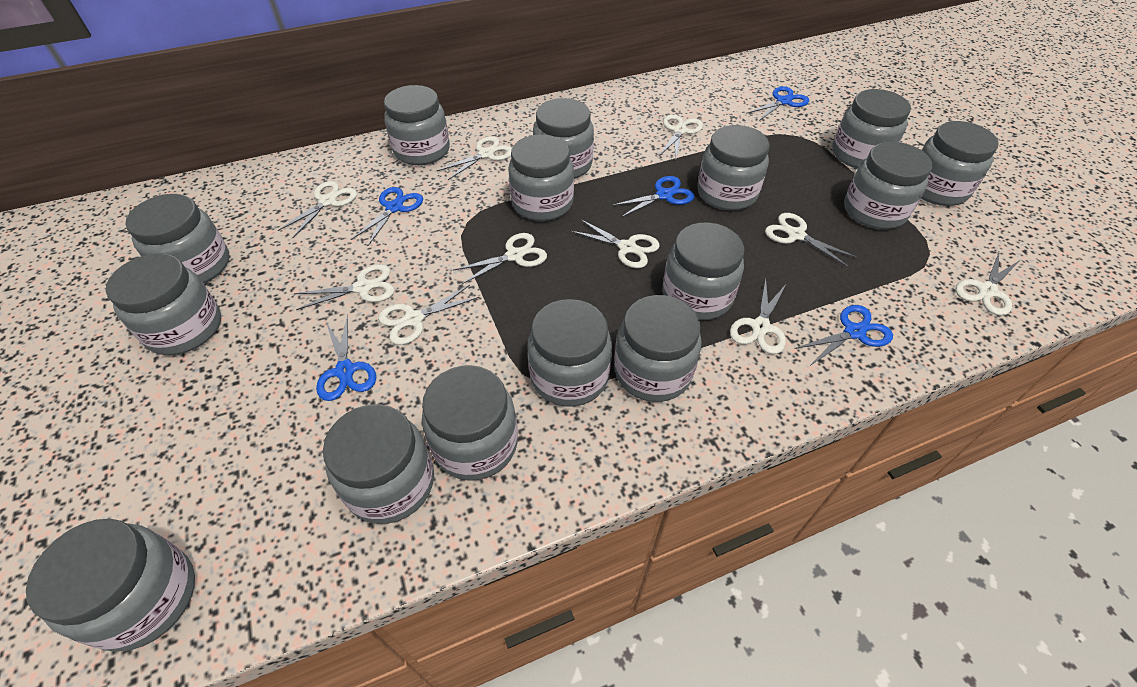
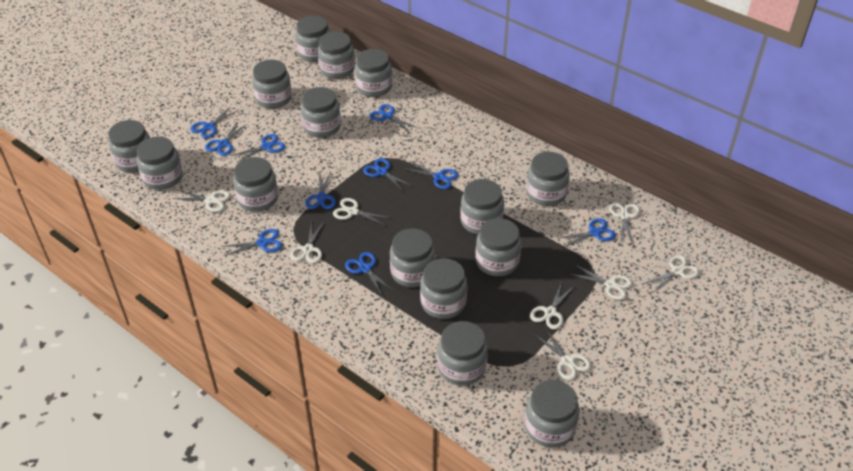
blue scissors: 5 -> 10
white scissors: 10 -> 8

